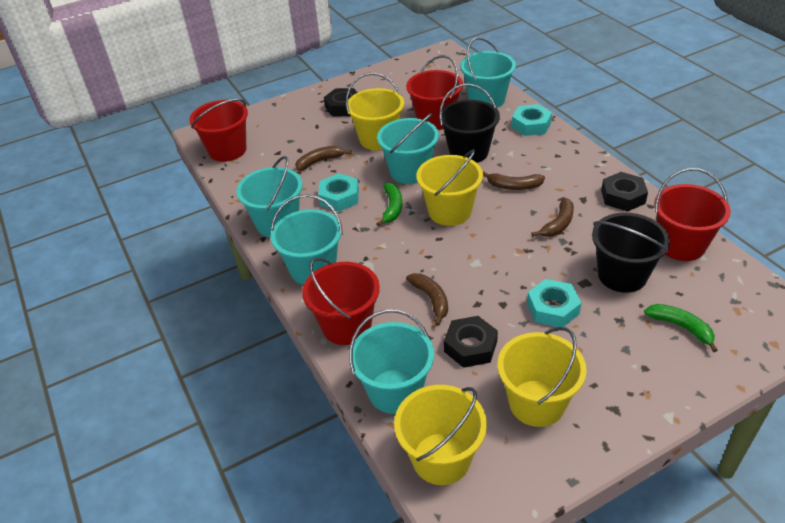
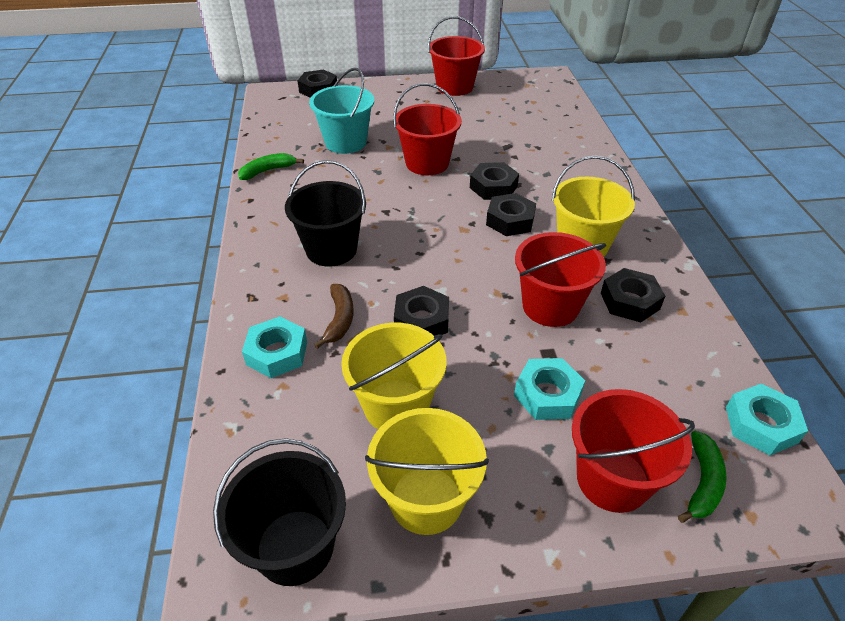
black nut: 3 -> 5
brown banana: 4 -> 1
turquoise bucket: 5 -> 1
yellow bucket: 4 -> 3

